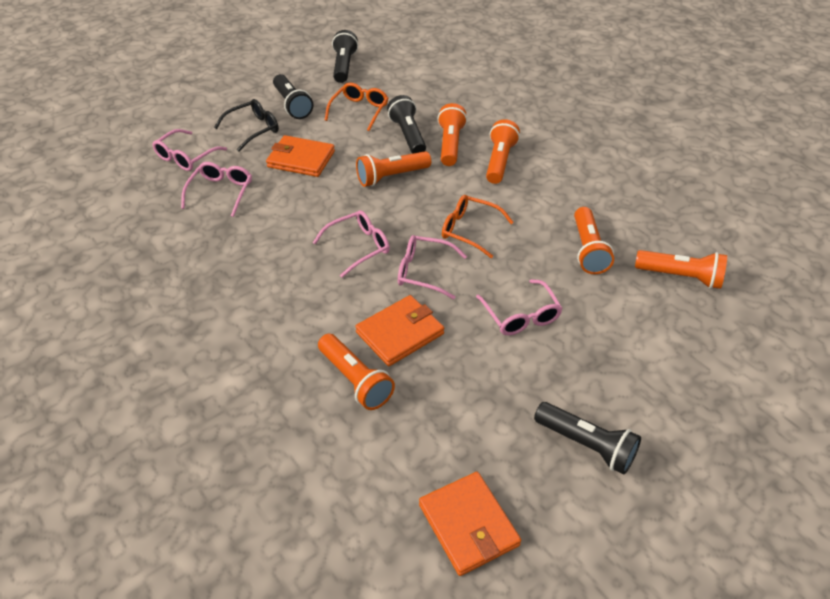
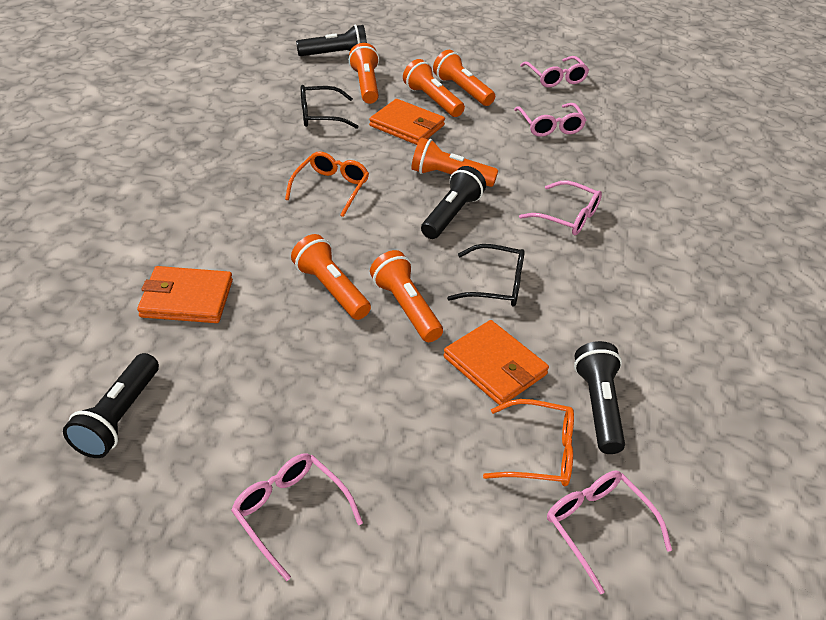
black glasses: 1 -> 2

